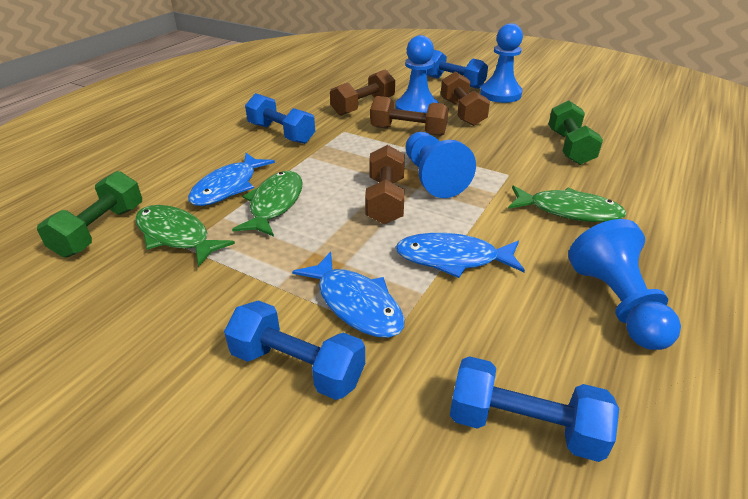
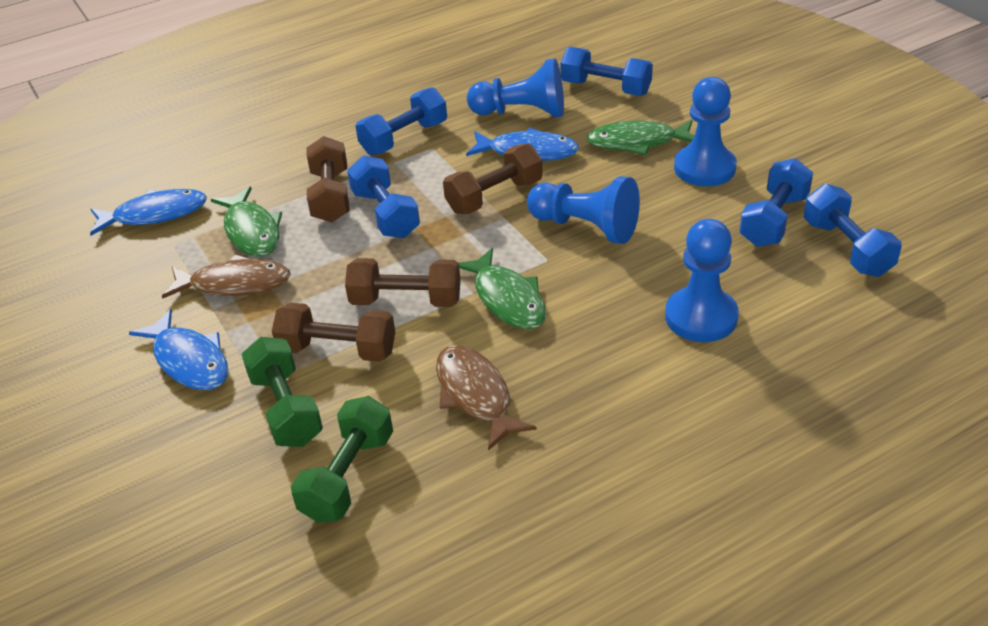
blue dumbbell: 4 -> 5
brown fish: 0 -> 2

